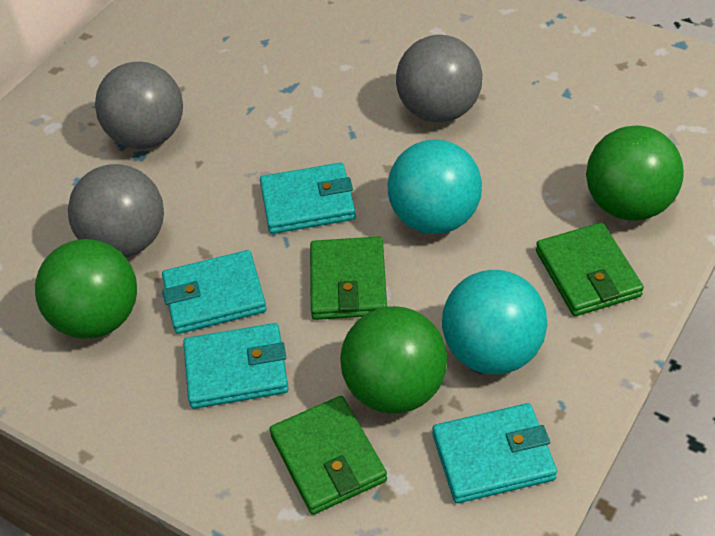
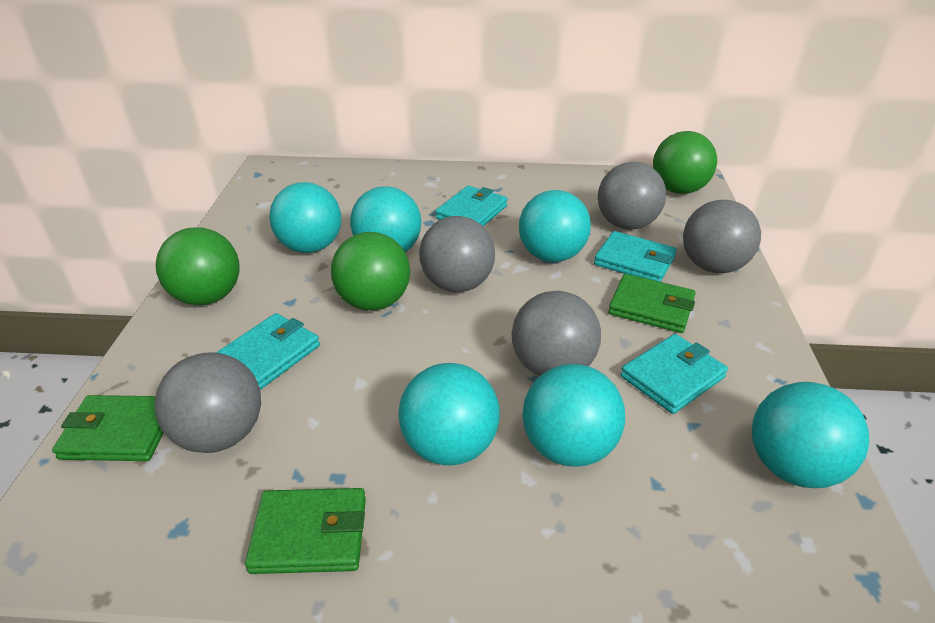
grey ball: 3 -> 5
turquoise ball: 2 -> 6

